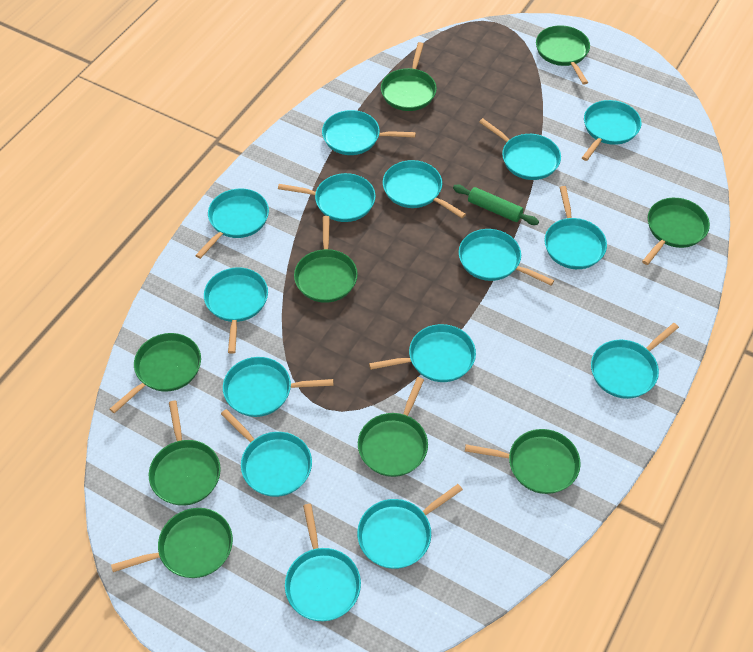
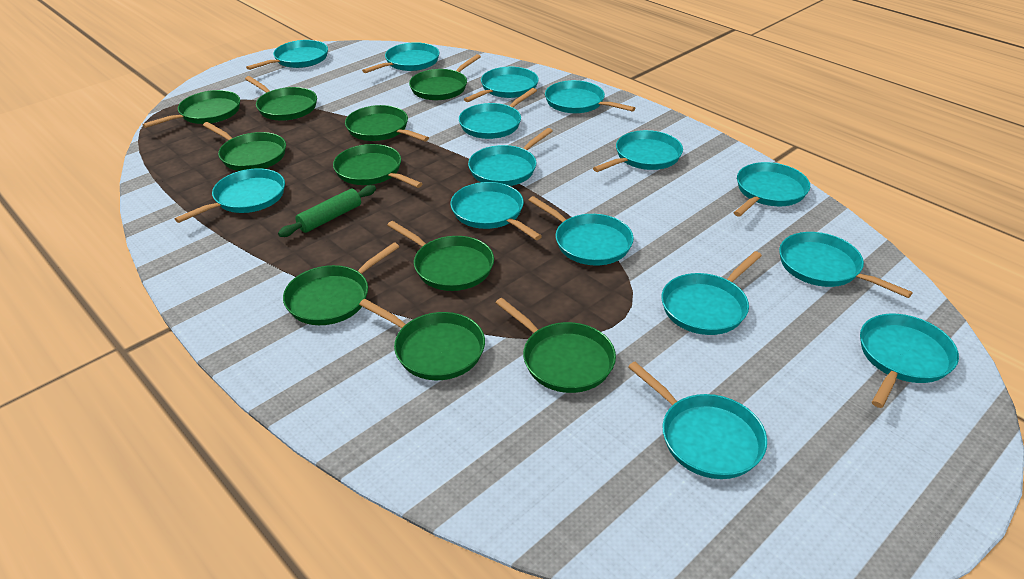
green pan: 9 -> 10

